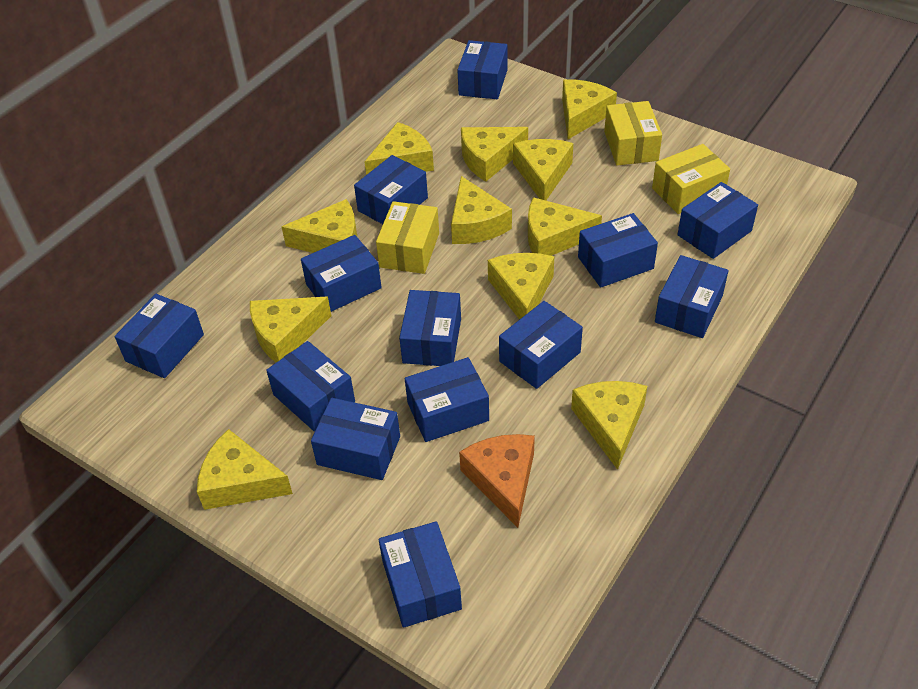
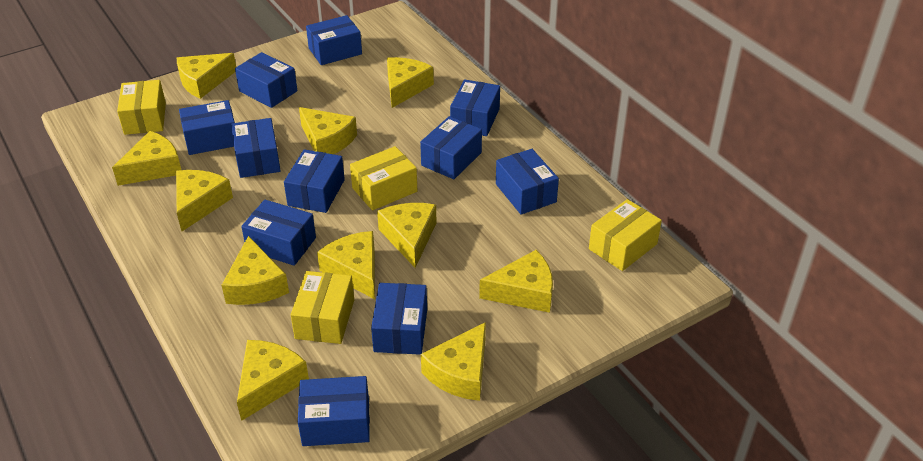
blue box: 13 -> 11
orange cheese: 1 -> 0
yellow box: 3 -> 4

